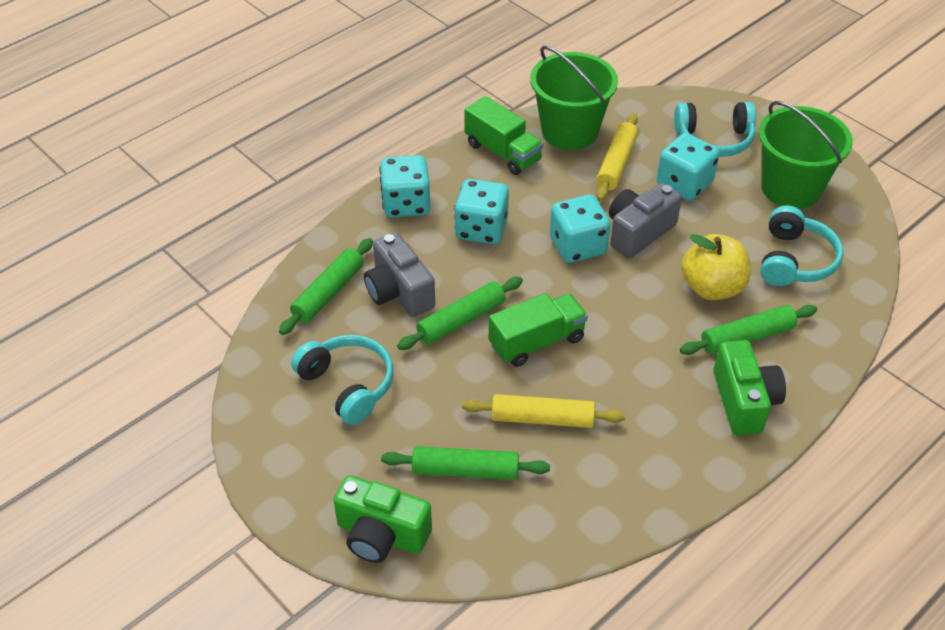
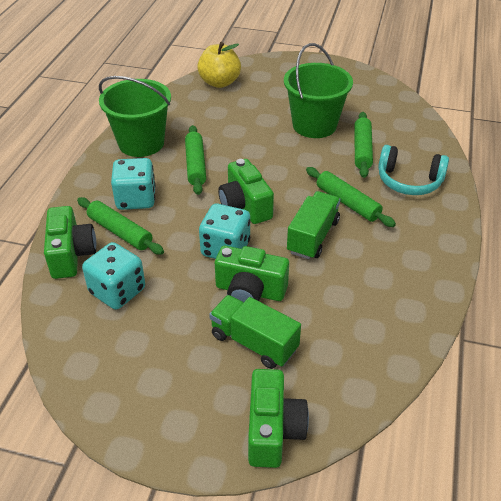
green camera: 2 -> 4
grey camera: 2 -> 0
turquoise dice: 4 -> 3
turquoise headphones: 3 -> 1
yellow rolling pin: 2 -> 0

